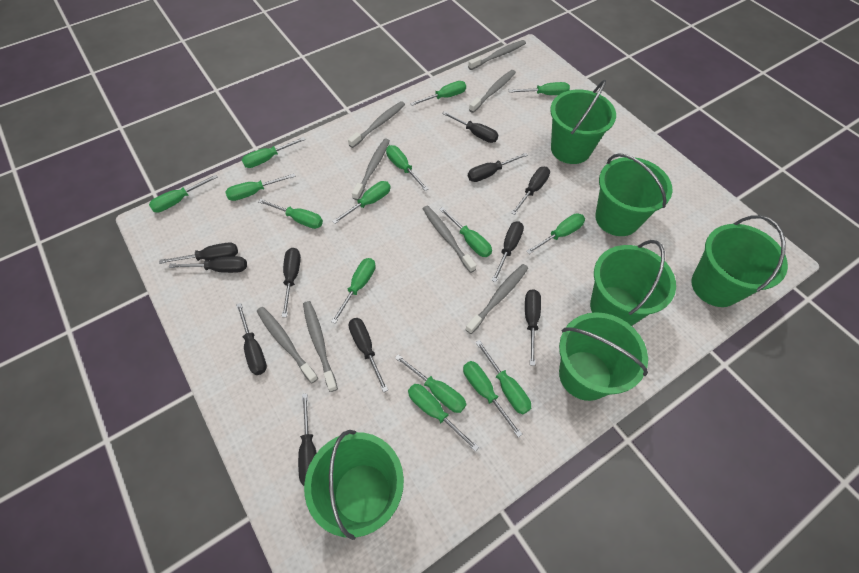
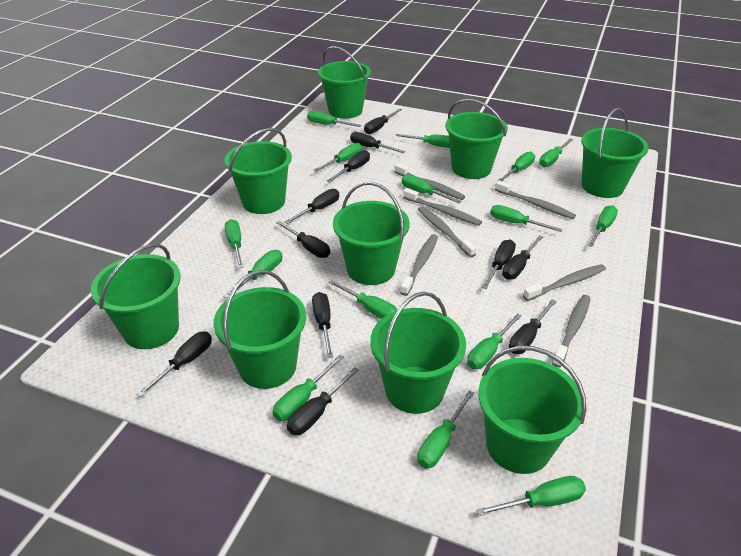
green bucket: 6 -> 9
grey toothbrush: 8 -> 7

